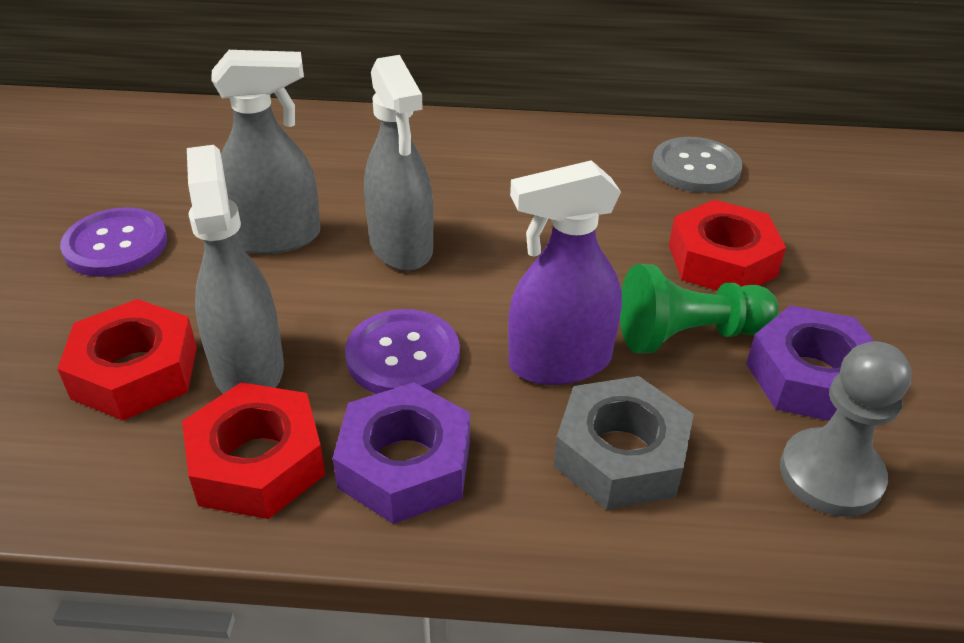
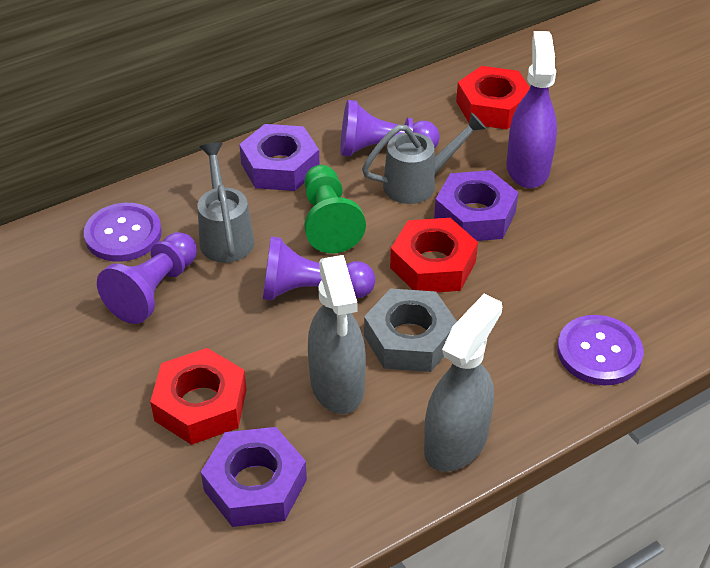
grey button: 1 -> 0
grey pawn: 1 -> 0
grey spray bottle: 3 -> 2
grey watering can: 0 -> 2
purple nut: 2 -> 3
purple pawn: 0 -> 3

